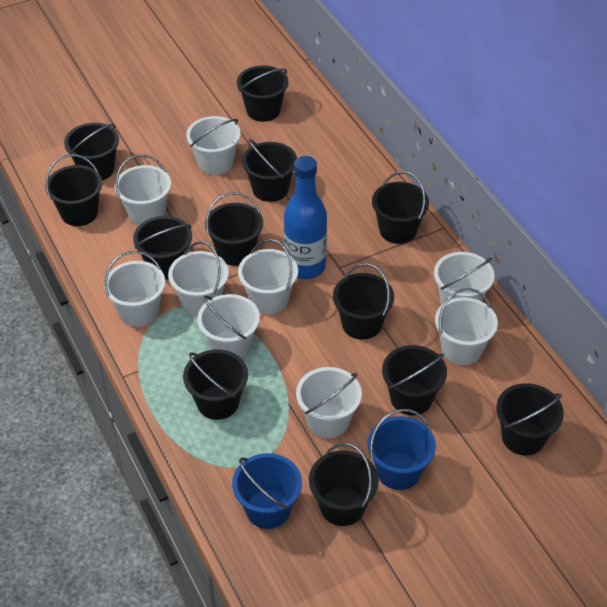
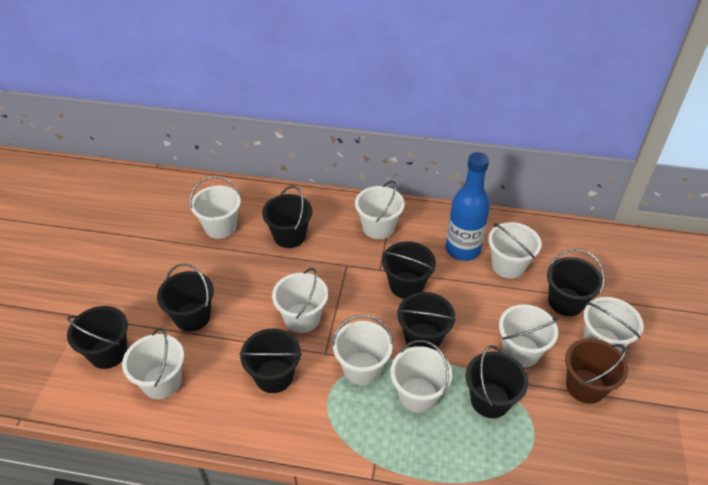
black bucket: 12 -> 8
blue bucket: 2 -> 0
brown bucket: 0 -> 1

